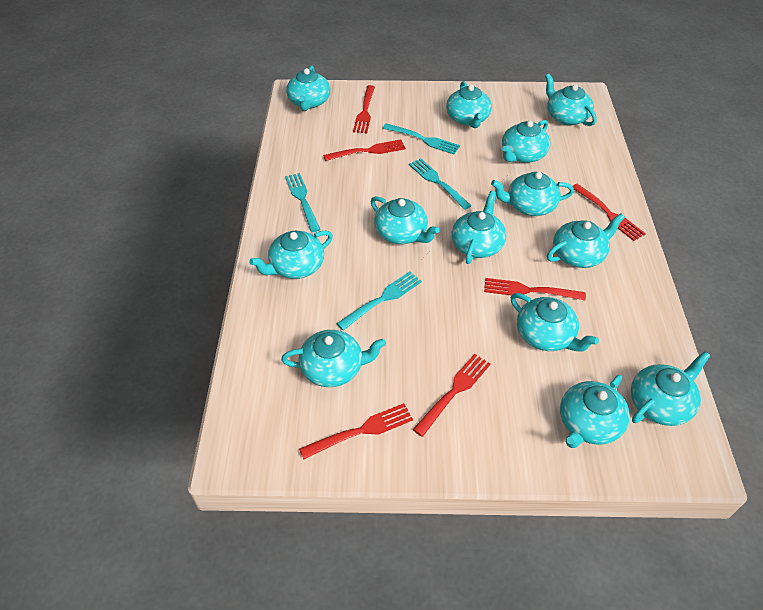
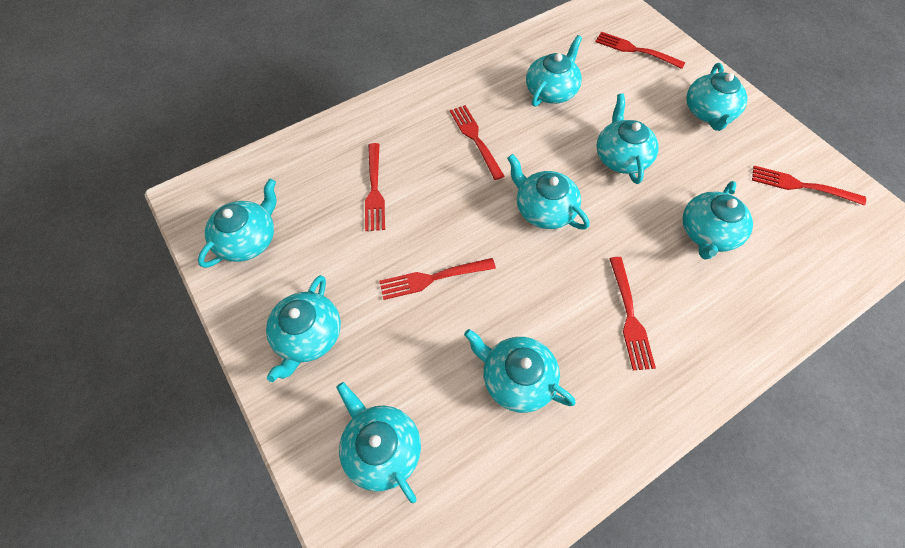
turquoise fork: 4 -> 0
turquoise teapot: 13 -> 9

